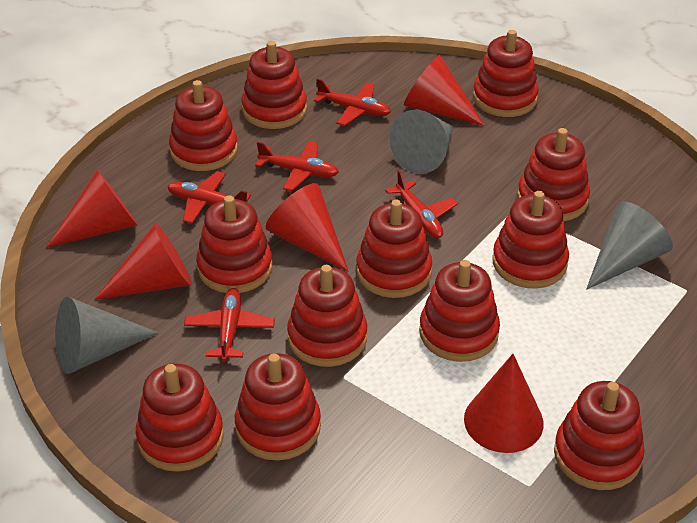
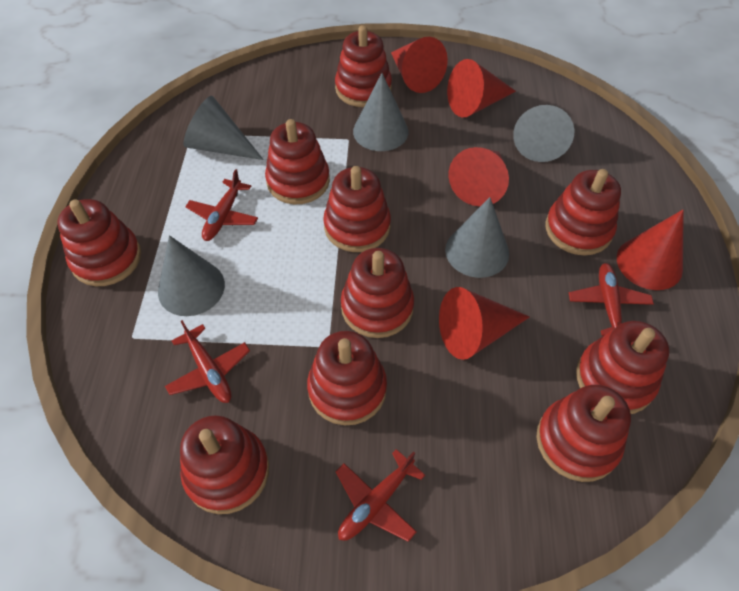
grey cone: 3 -> 5
red plane: 5 -> 4
red stacking toy: 12 -> 10

